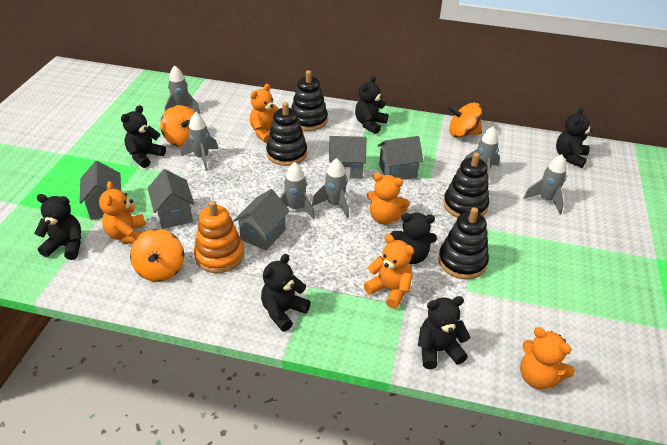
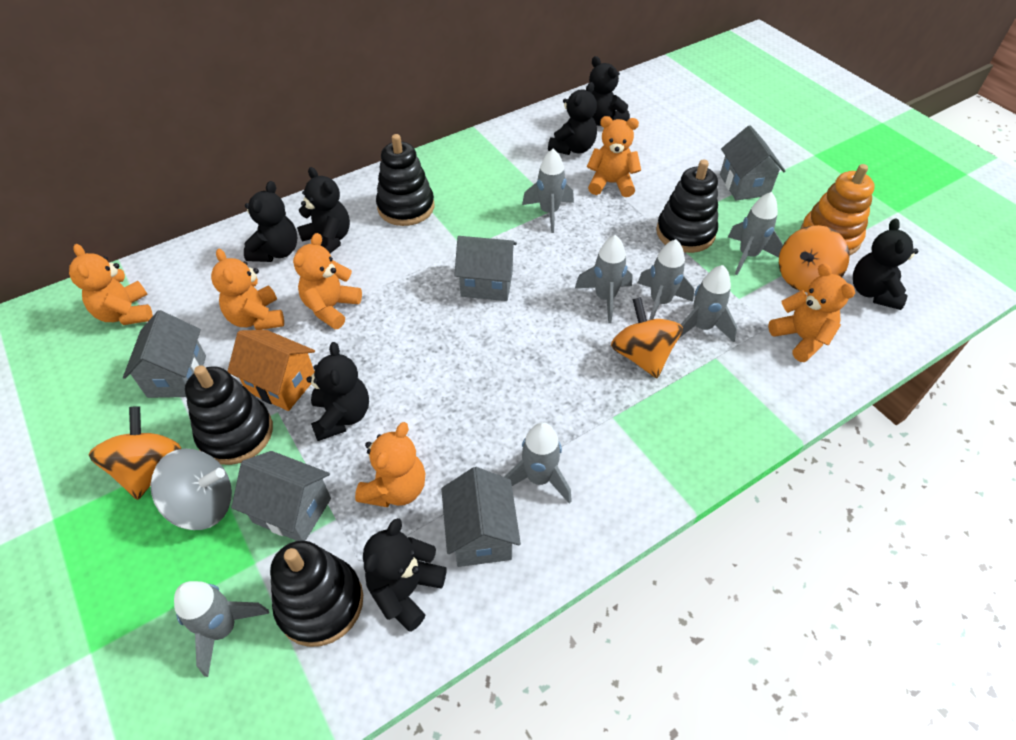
grey rocket: 6 -> 7
grey spinning top: 0 -> 1
orange house: 0 -> 1
orange teddy bear: 5 -> 6

